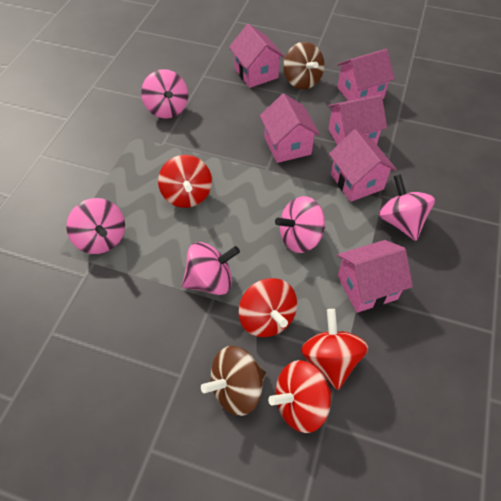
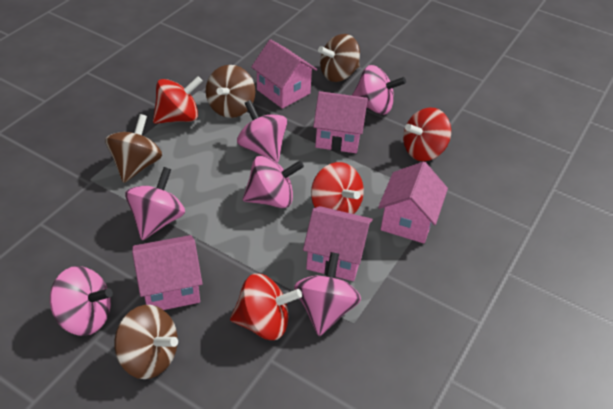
brown spinning top: 2 -> 4
pink house: 6 -> 5
pink spinning top: 5 -> 6

